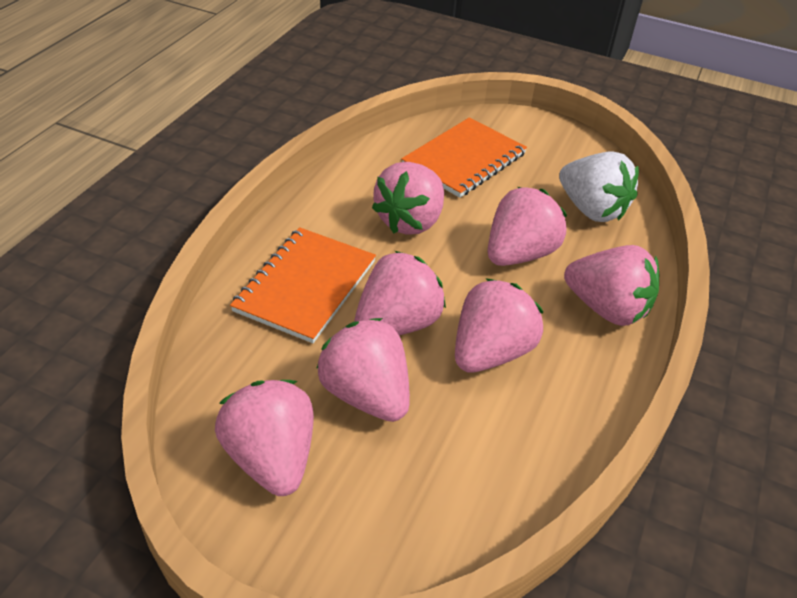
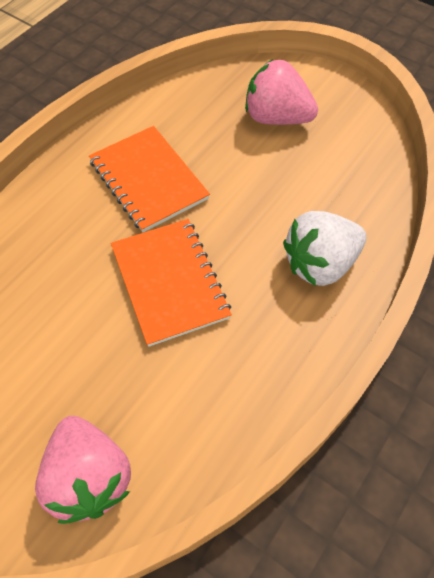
pink strawberry: 7 -> 2

